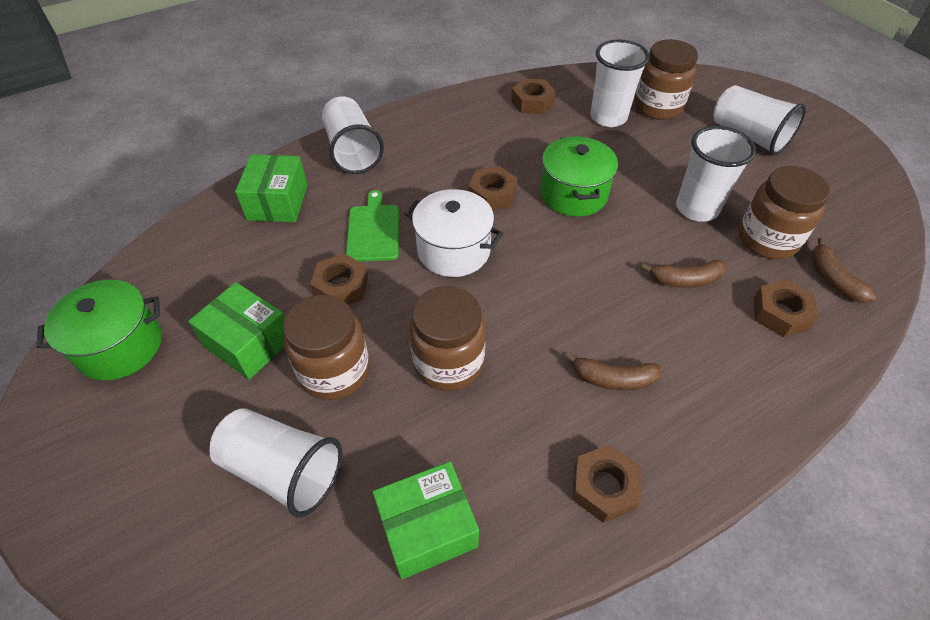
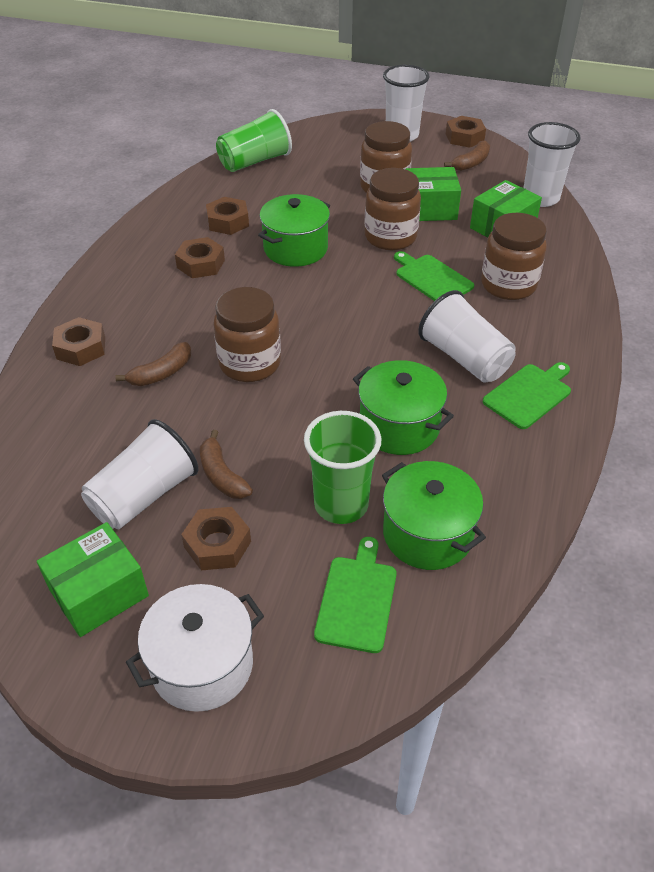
green cup: 0 -> 2
green cutting board: 1 -> 3
green pot: 2 -> 3
white cup: 5 -> 4

